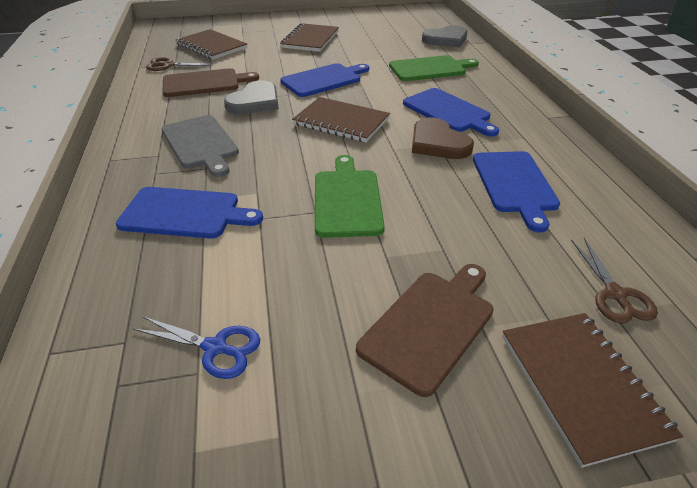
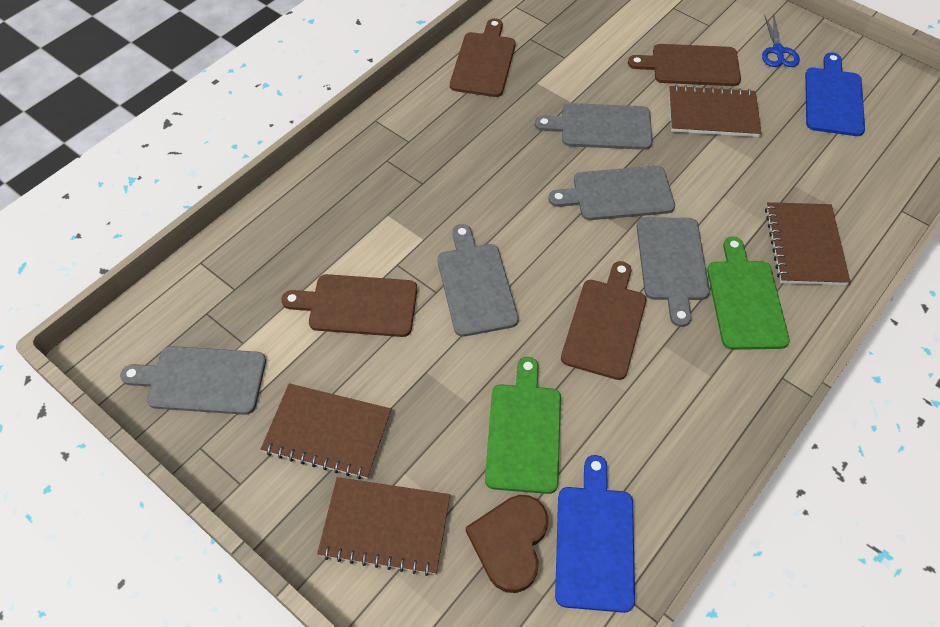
blue cutting board: 4 -> 2
brown cutting board: 2 -> 4
brown scissors: 2 -> 0
grey cutting board: 1 -> 5
grey heart: 2 -> 0

